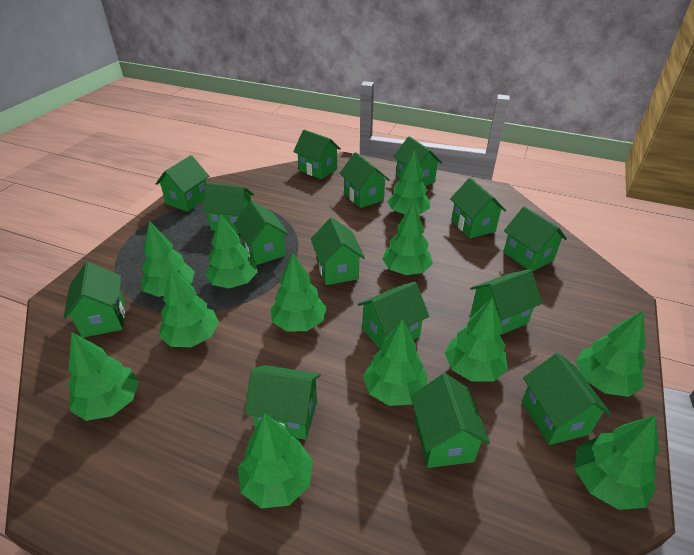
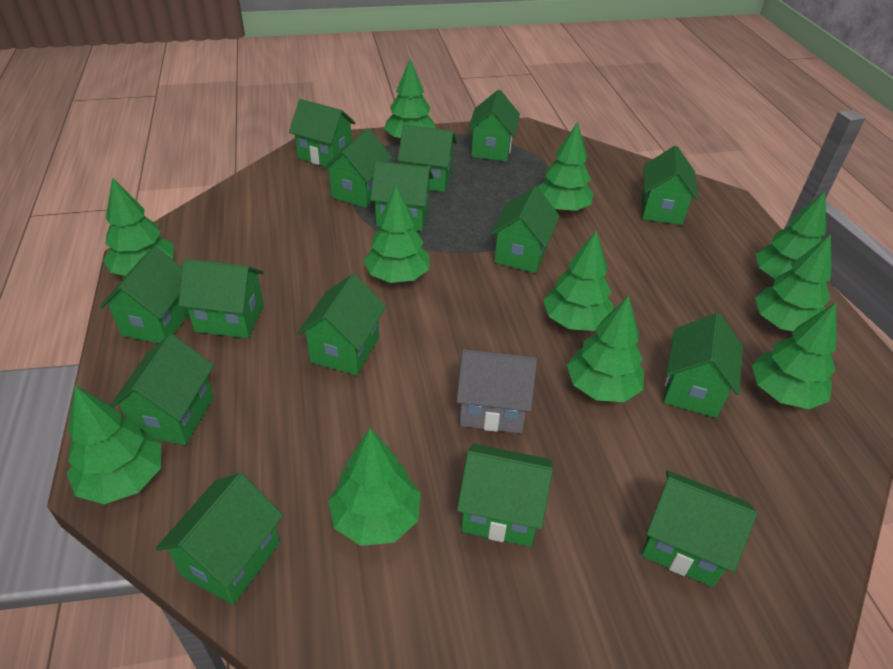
green tree: 12 -> 11
grey house: 0 -> 1

